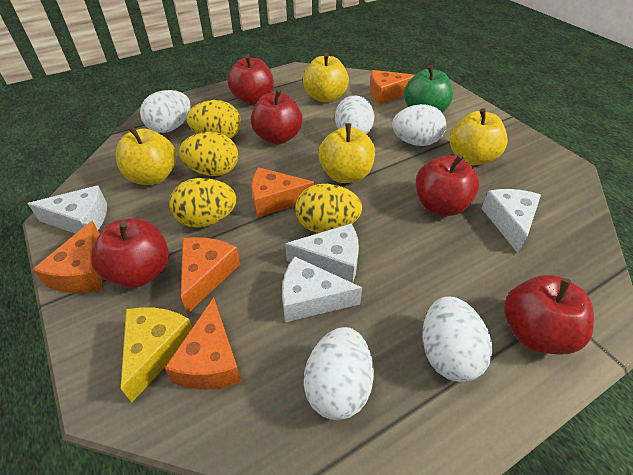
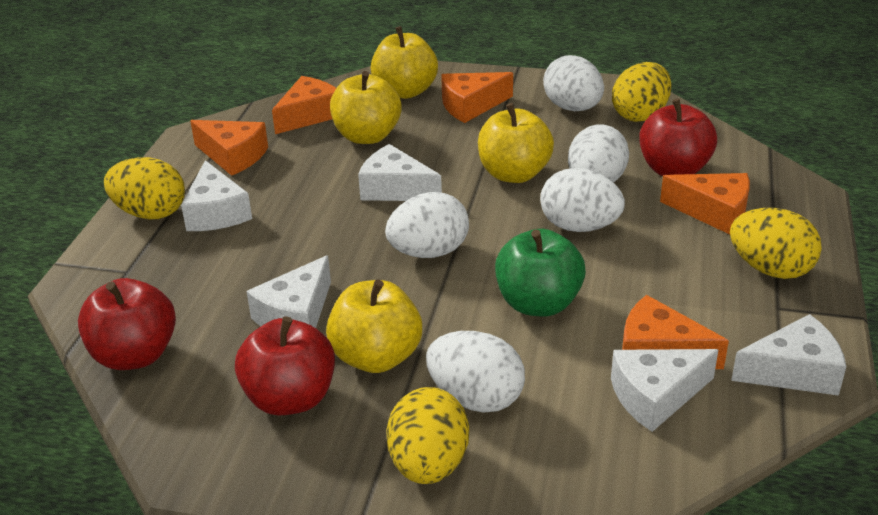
red apple: 5 -> 3
white cheese: 4 -> 5
yellow cheese: 1 -> 0

